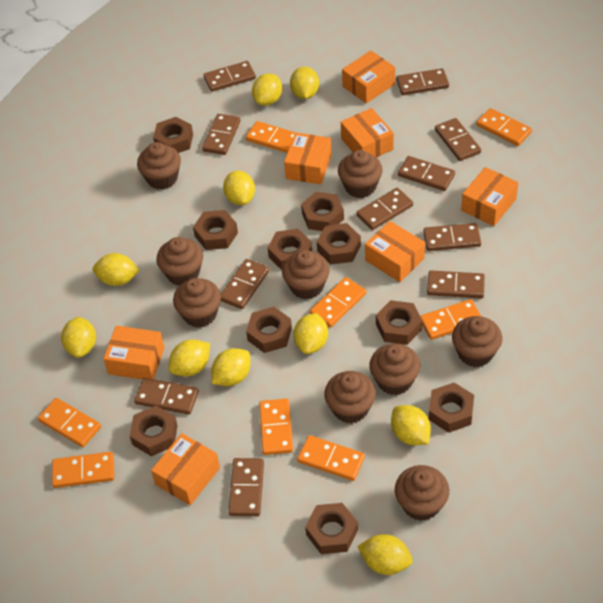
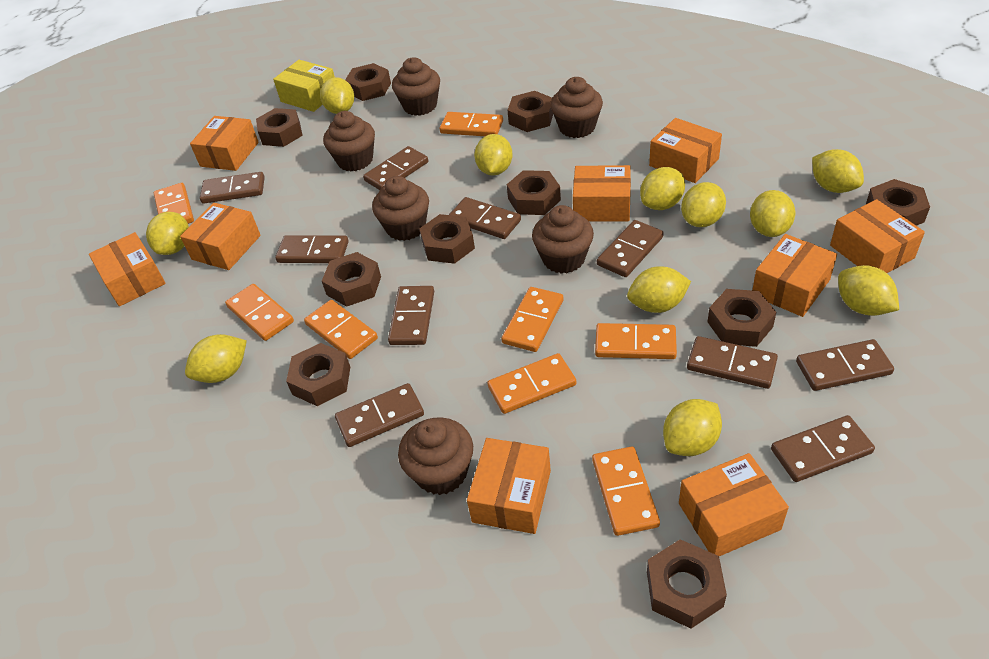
brown cupcake: 9 -> 6
brown domino: 11 -> 10
orange box: 7 -> 9
yellow box: 0 -> 1
yellow lemon: 10 -> 11

